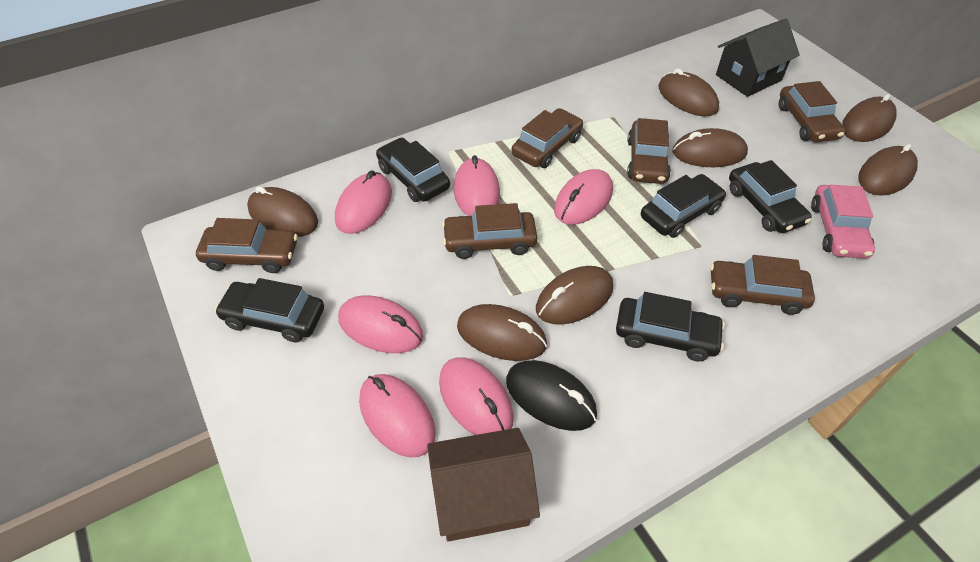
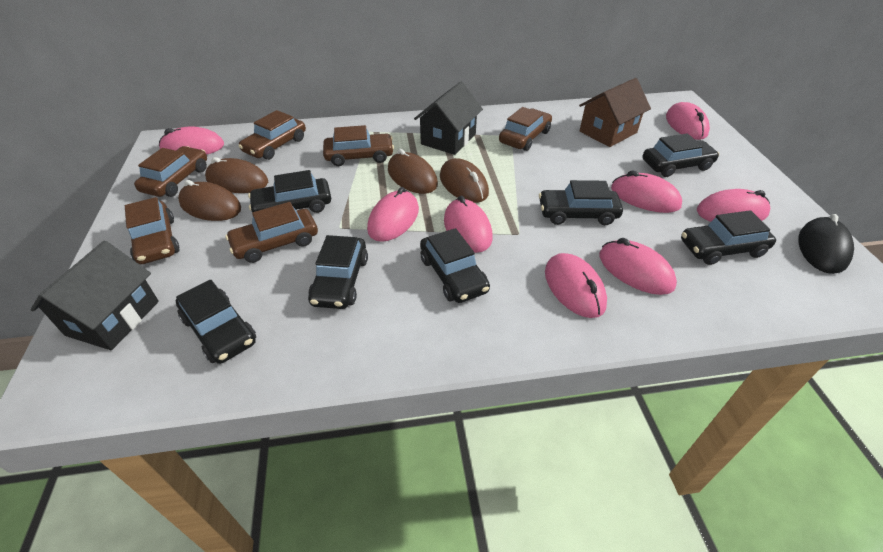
black car: 5 -> 7
black house: 1 -> 2
brown mouse: 7 -> 4
pink car: 1 -> 0
pink mouse: 6 -> 8

